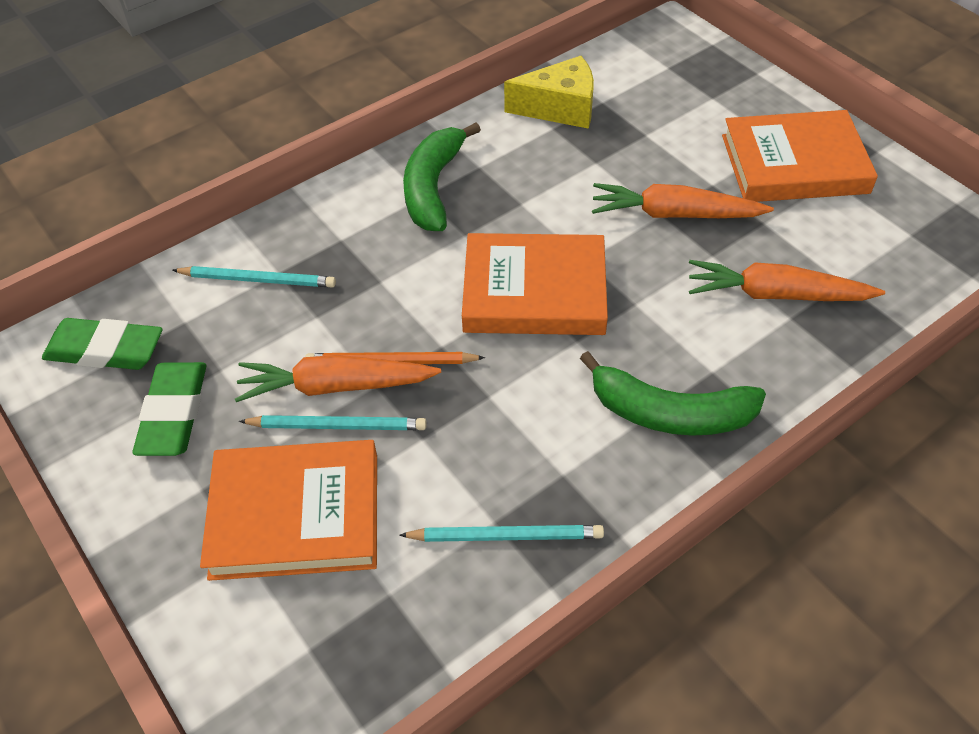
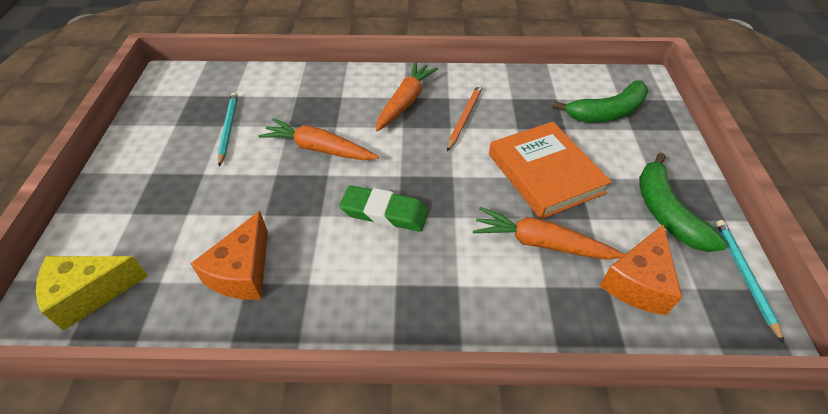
green eraser: 2 -> 1
orange book: 3 -> 1
orange cheese: 0 -> 2
turquoise pencil: 3 -> 2

